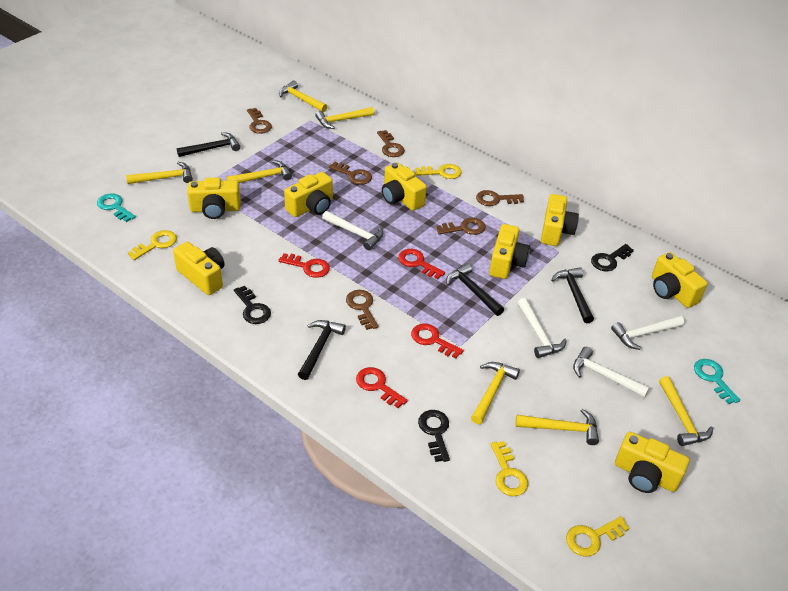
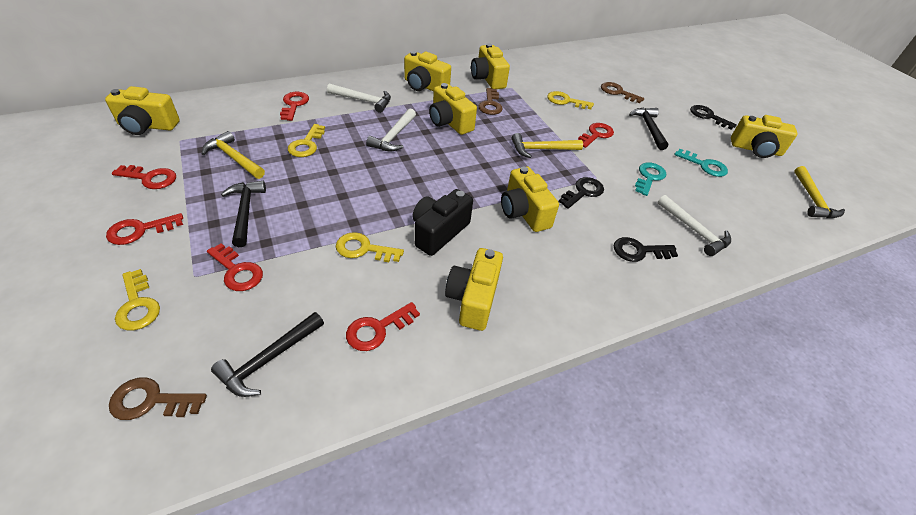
black camera: 0 -> 1
black hammer: 4 -> 3
brown key: 6 -> 3
red key: 4 -> 6
white hammer: 4 -> 3
yellow camera: 8 -> 7
yellow hammer: 7 -> 3

